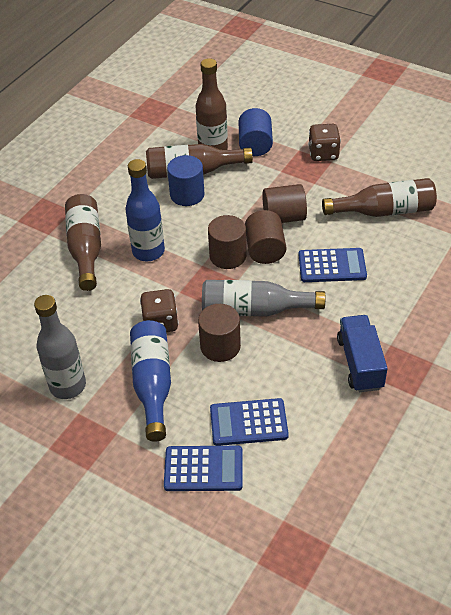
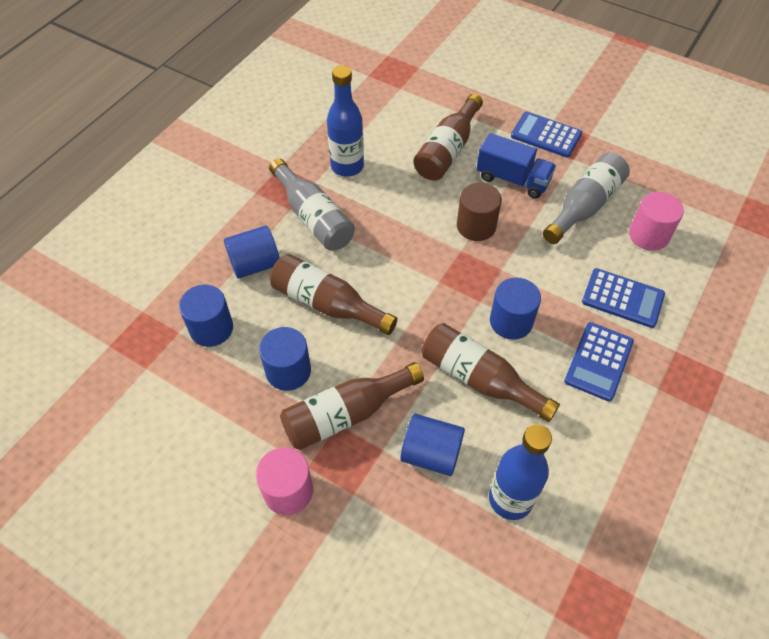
blue cylinder: 2 -> 5
brown cylinder: 4 -> 1
brown dice: 2 -> 0
pink cylinder: 0 -> 2

